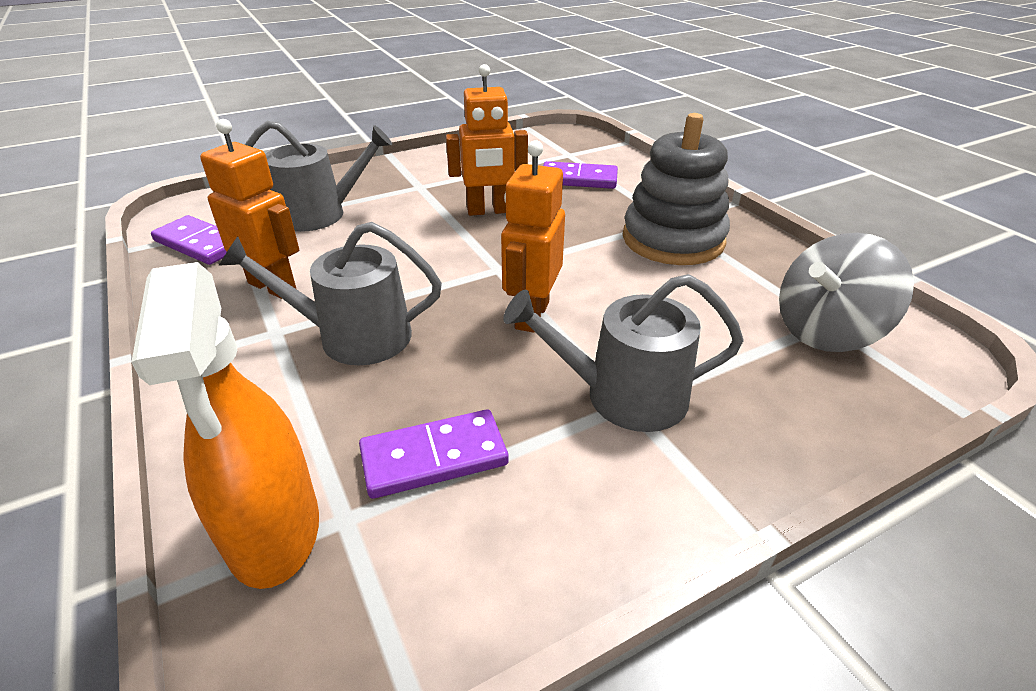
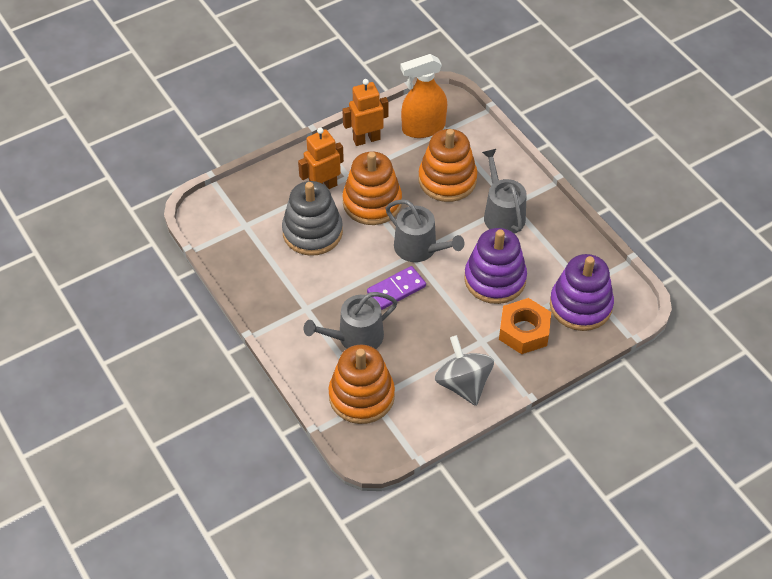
orange nut: 0 -> 1
orange robot: 3 -> 2
orange stacking toy: 0 -> 3
purple domino: 3 -> 1
purple stacking toy: 0 -> 2

